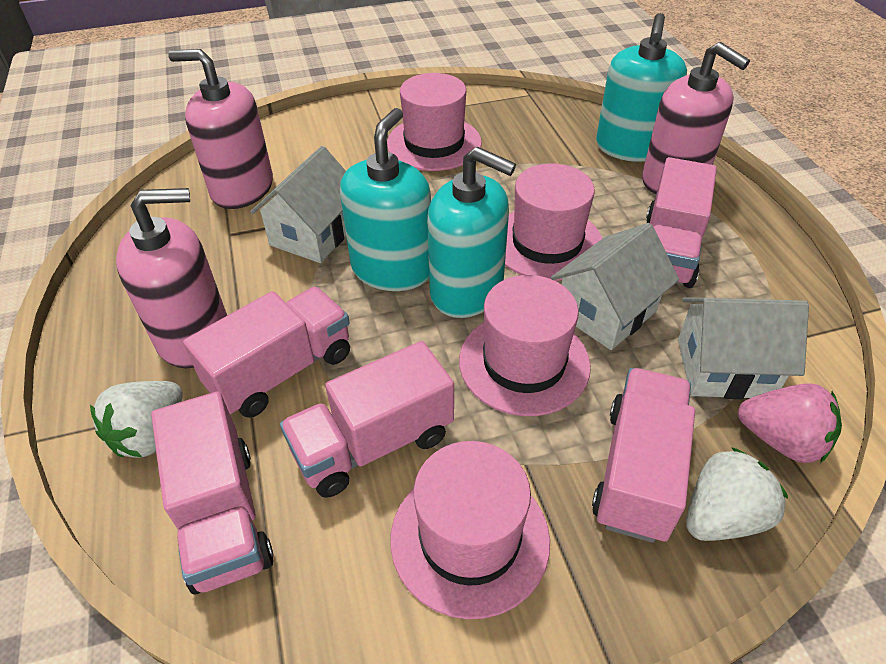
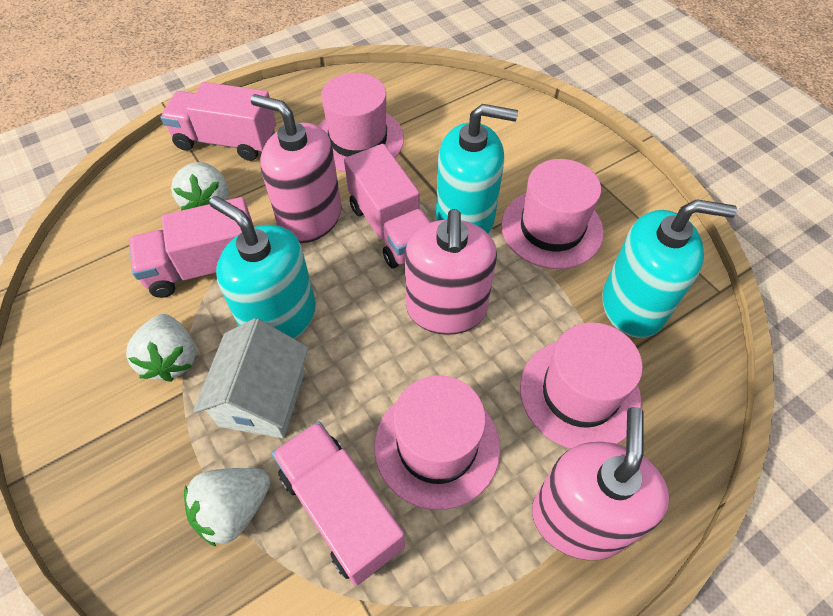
pink strawberry: 1 -> 0
pink truck: 5 -> 4
white house: 3 -> 1
white strawberry: 2 -> 3

